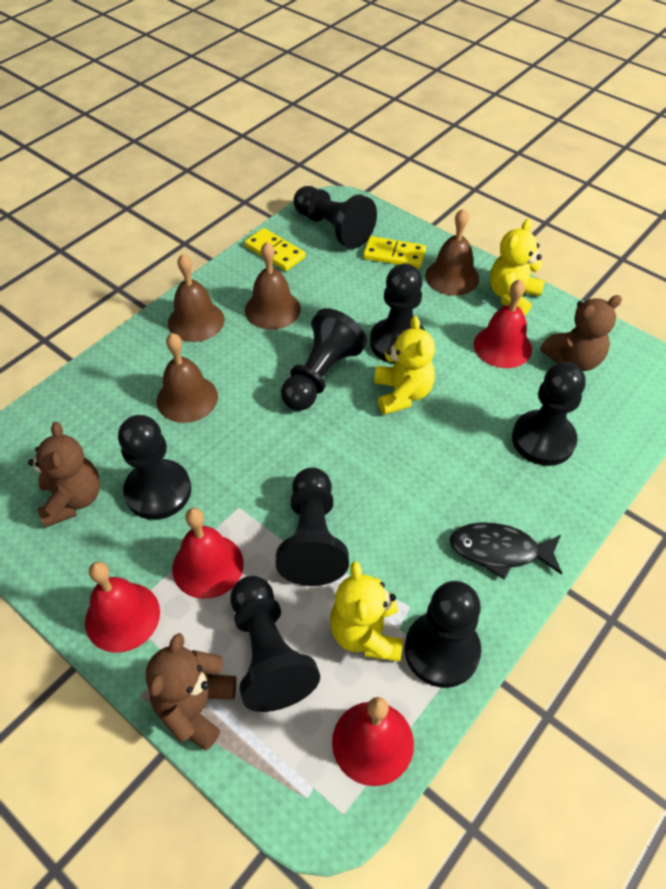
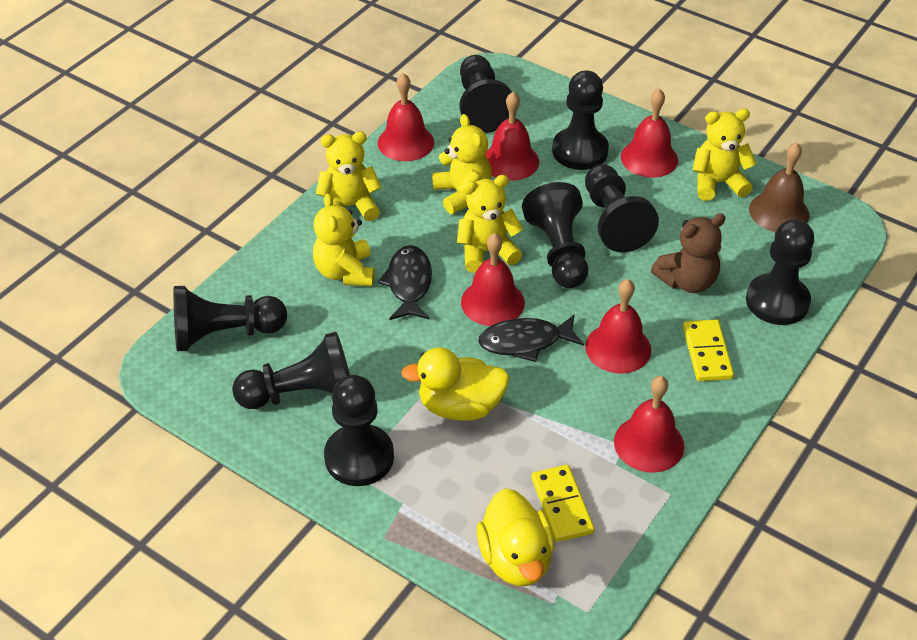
black fish: 1 -> 2
brown bell: 4 -> 1
brown teddy bear: 3 -> 1
red bell: 4 -> 6
yellow duck: 0 -> 2
yellow teddy bear: 3 -> 5

